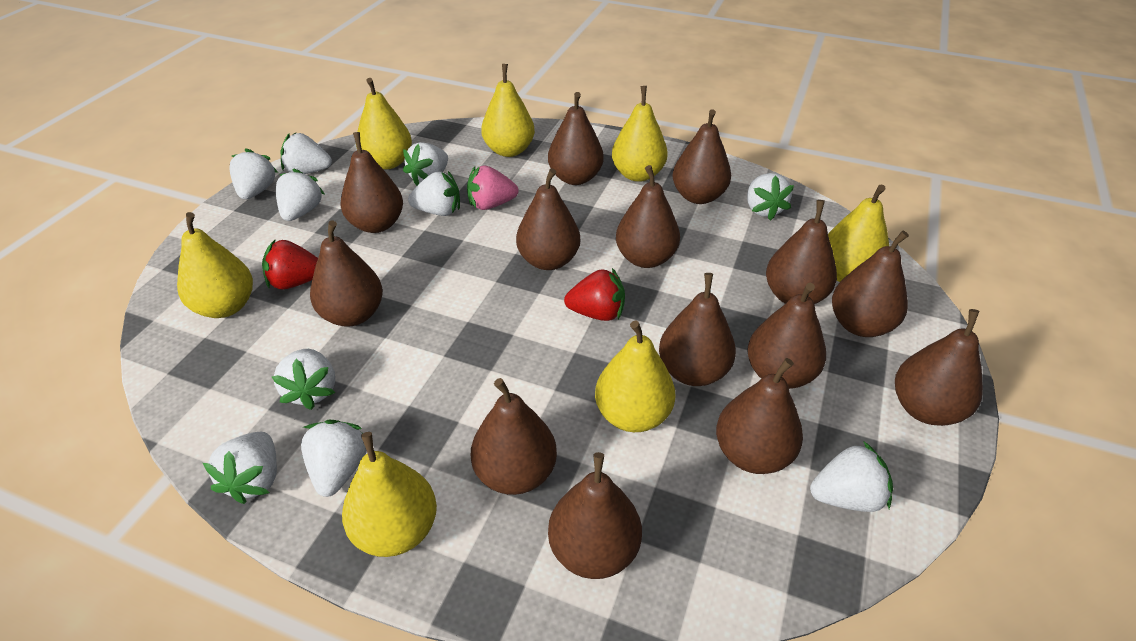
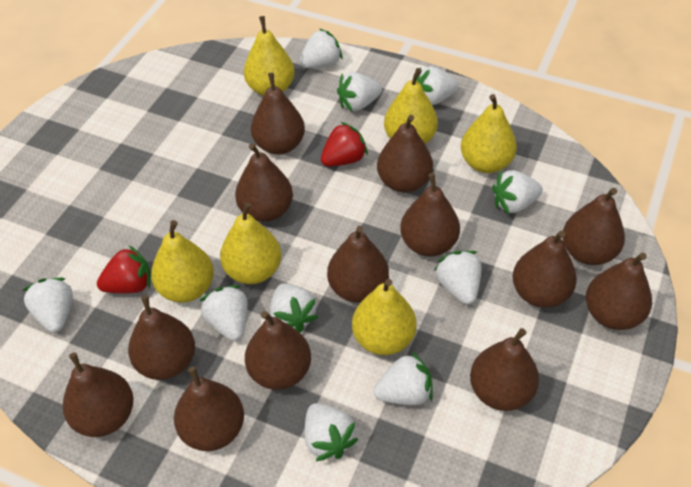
brown pear: 14 -> 13
pink strawberry: 1 -> 0
yellow pear: 7 -> 6

